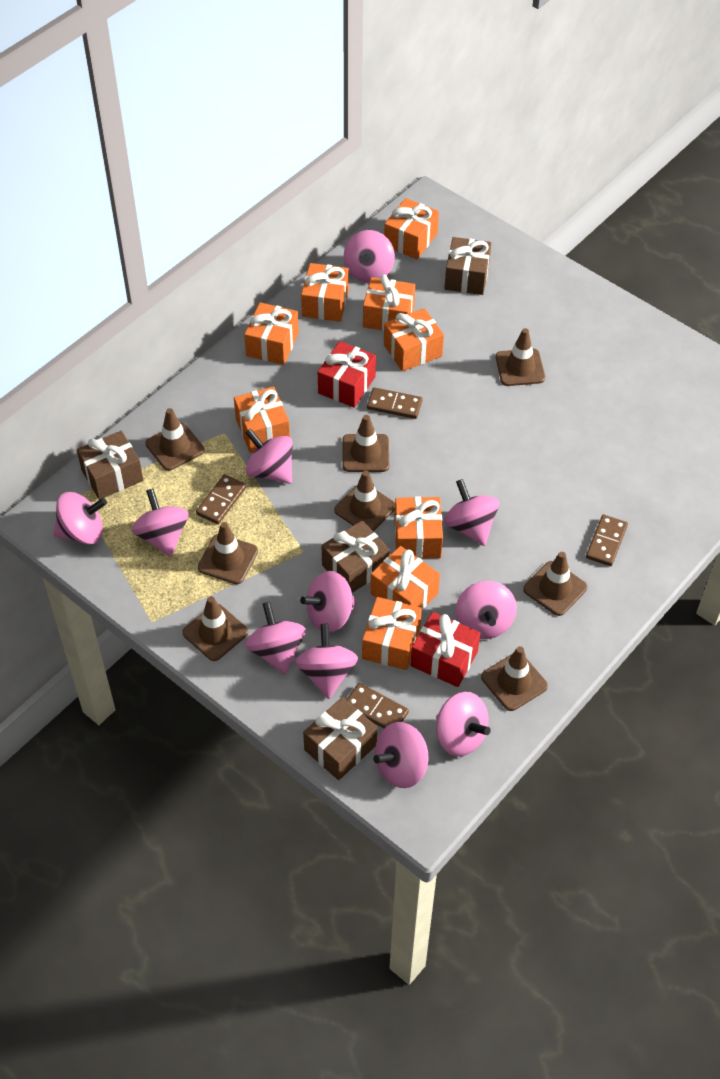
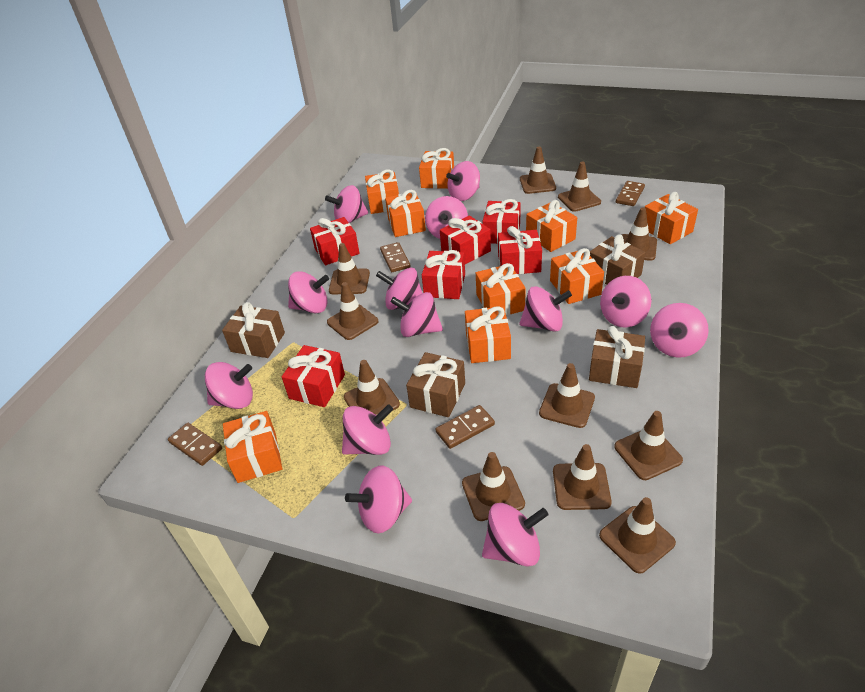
brown traffic cone: 8 -> 11
pink spinning top: 11 -> 13
red gift: 2 -> 6

